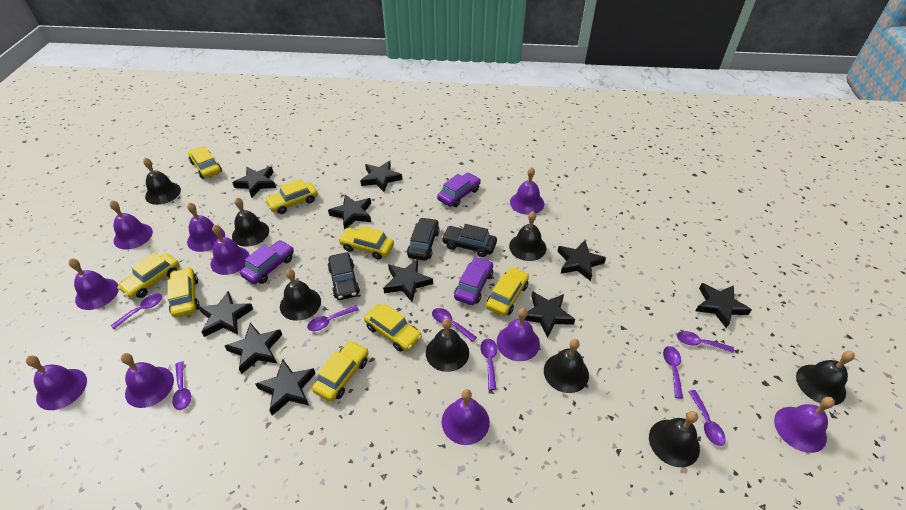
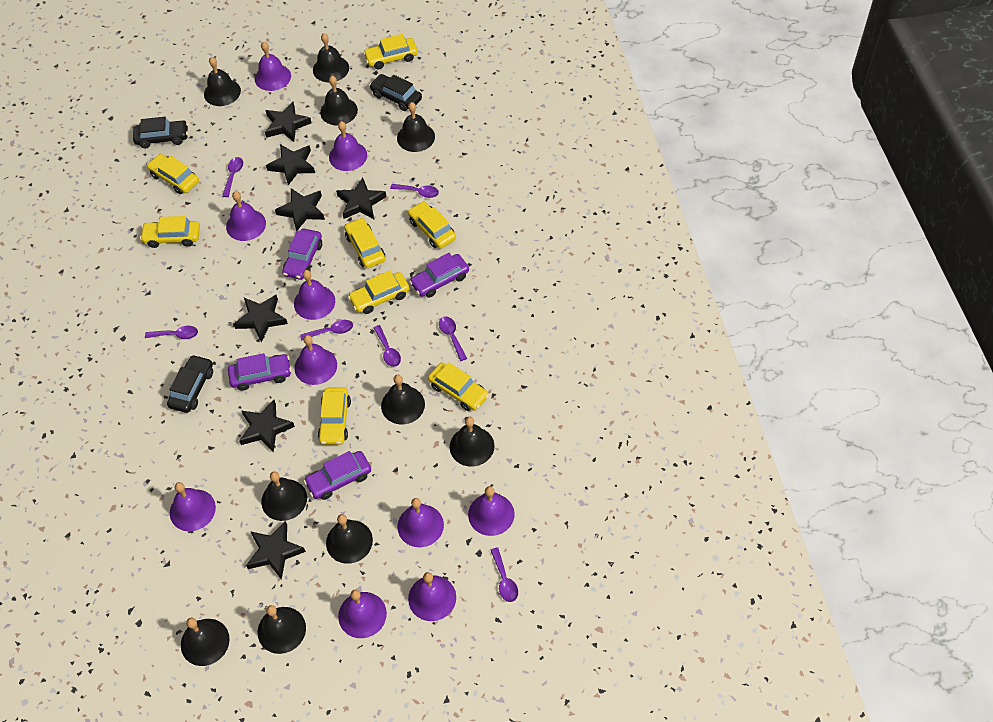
black bell: 8 -> 10
black star: 10 -> 7
purple car: 3 -> 4
purple spoon: 8 -> 7

